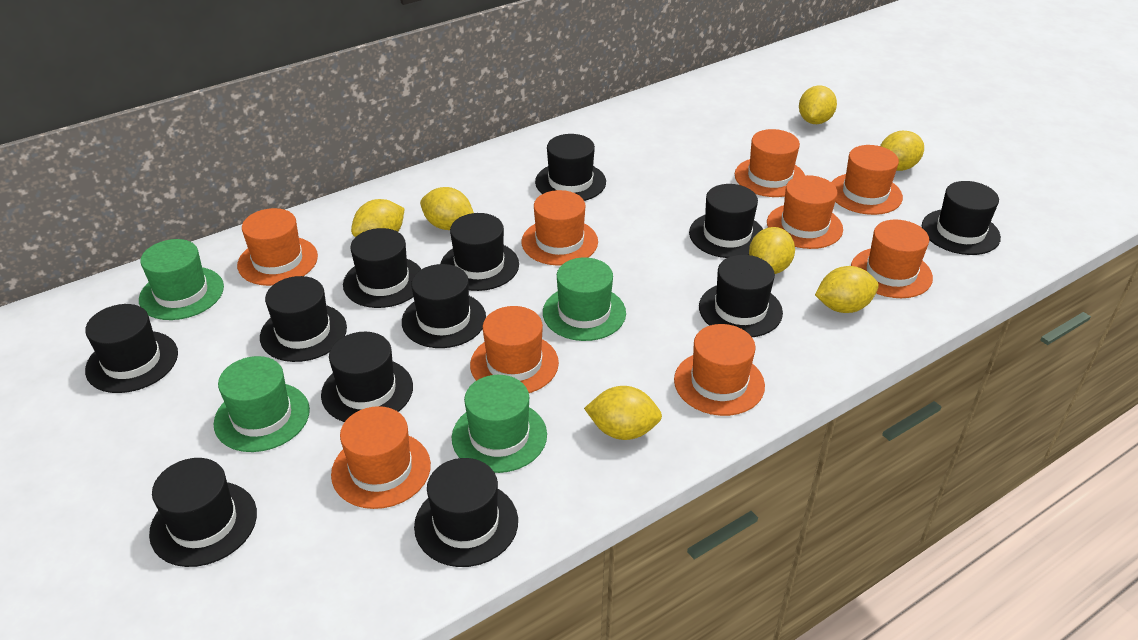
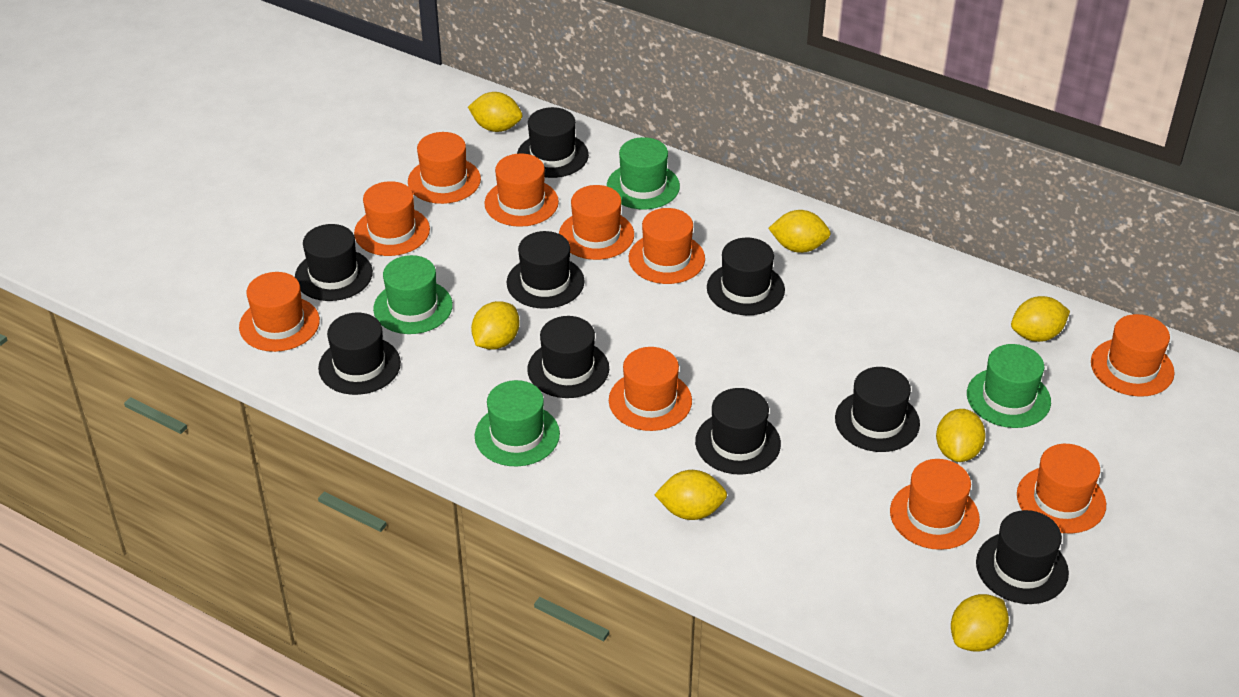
black hat: 12 -> 9
orange hat: 9 -> 10

